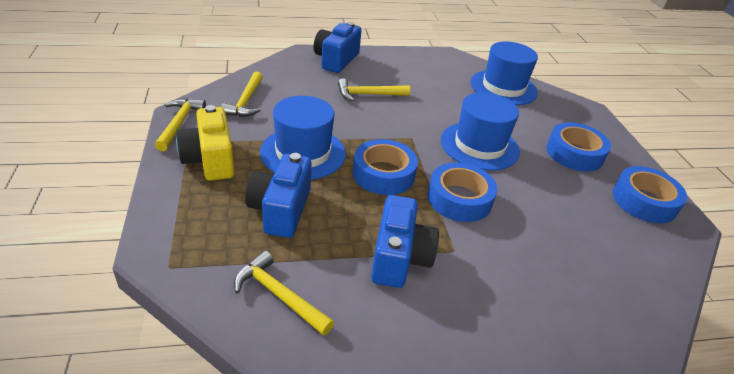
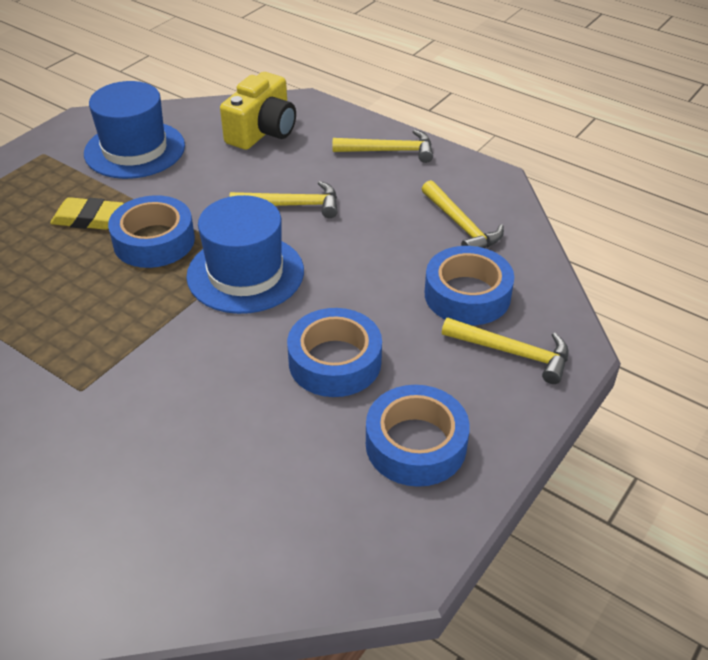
blue camera: 3 -> 0
blue hat: 3 -> 2
yellow eraser: 0 -> 1

